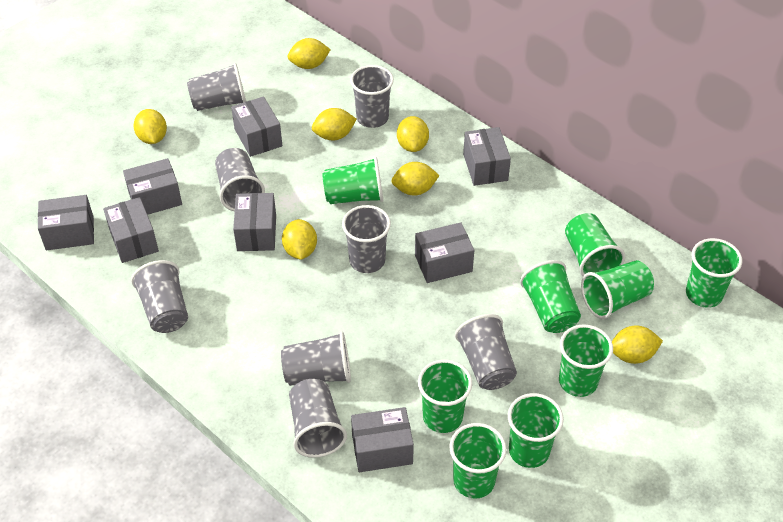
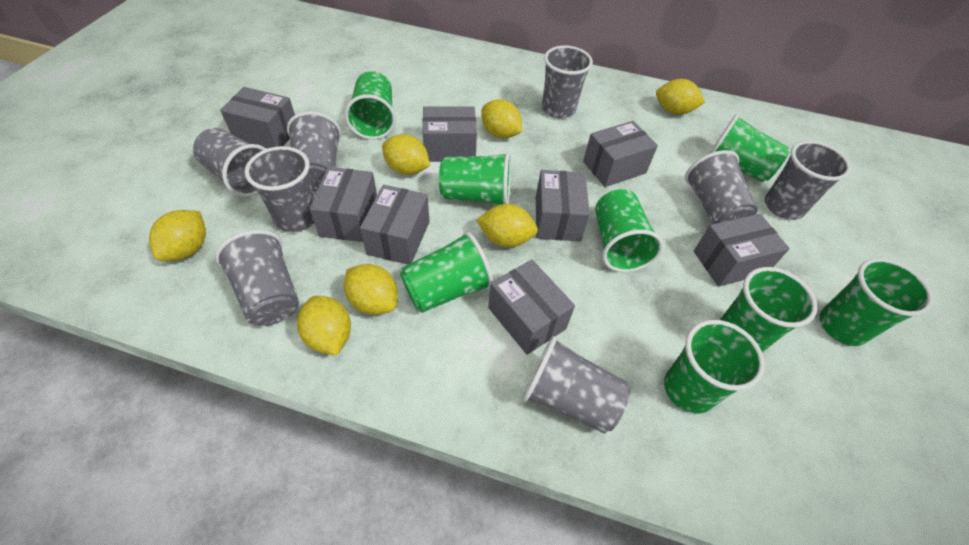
green cup: 9 -> 8

